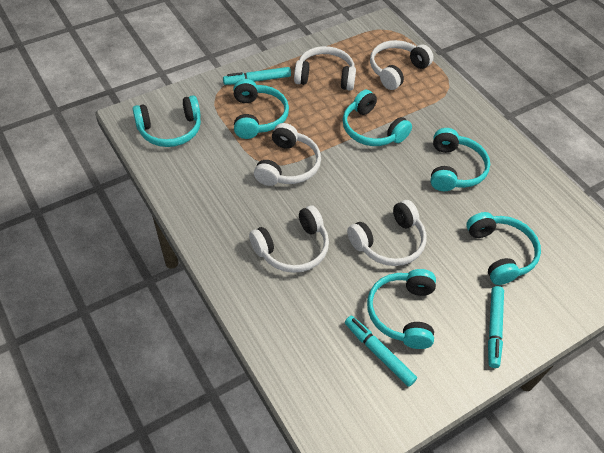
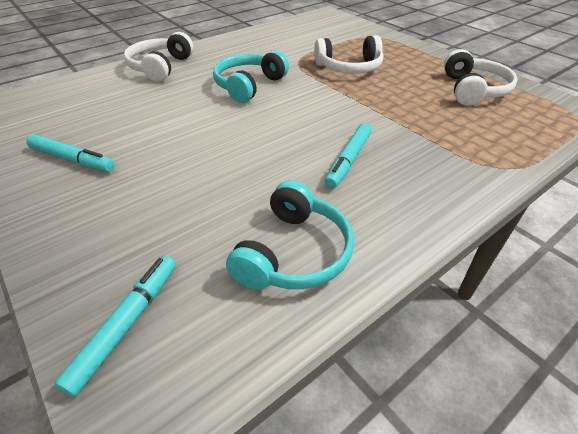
turquoise headphones: 6 -> 2
white headphones: 5 -> 3

